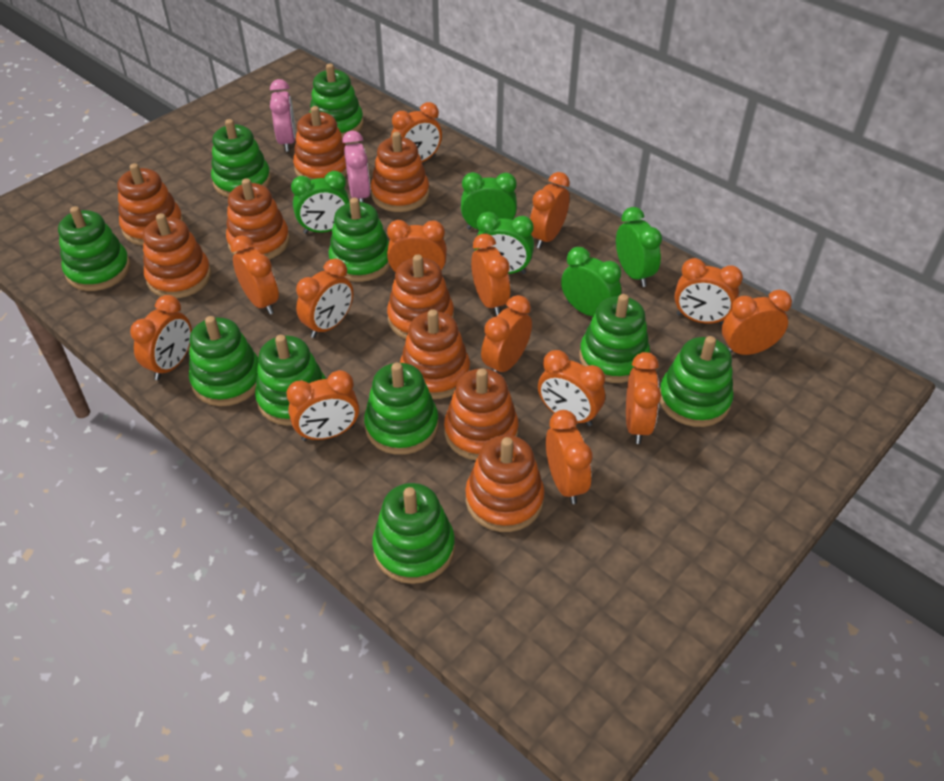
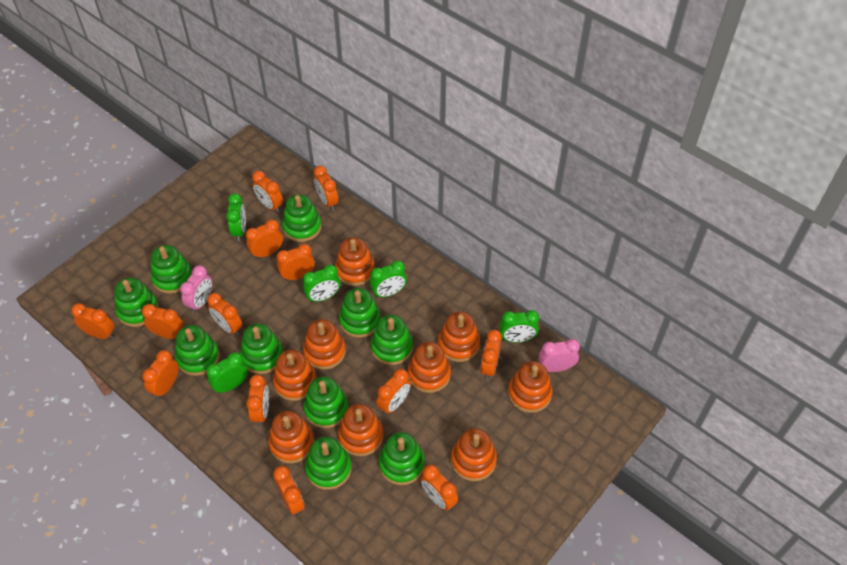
orange clock: 14 -> 13

